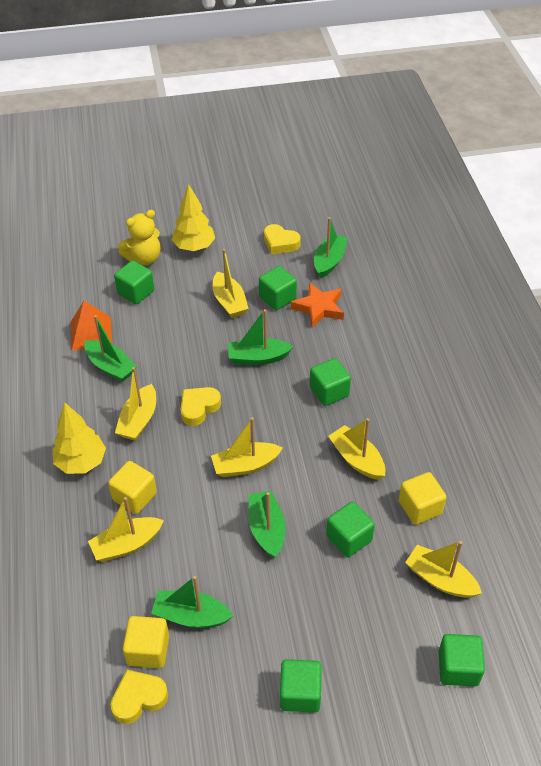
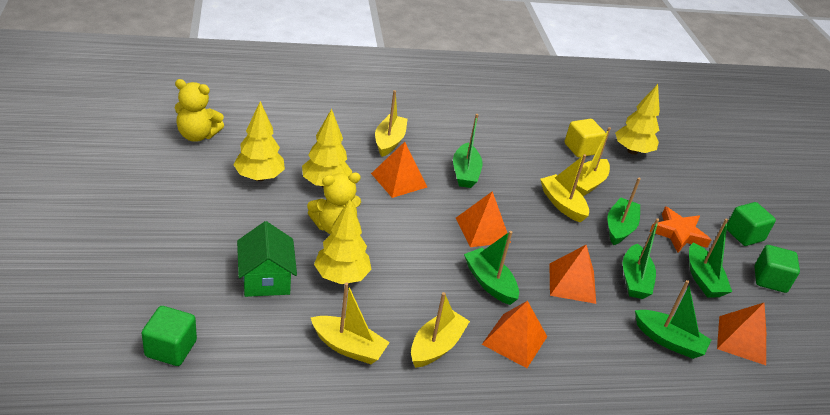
green boat: 5 -> 6
green cube: 6 -> 3
green house: 0 -> 1
orange pyramid: 1 -> 5
yellow boat: 6 -> 5
yellow cube: 3 -> 1
yellow heart: 3 -> 0
yellow teddy bear: 1 -> 2
yellow tree: 2 -> 4

